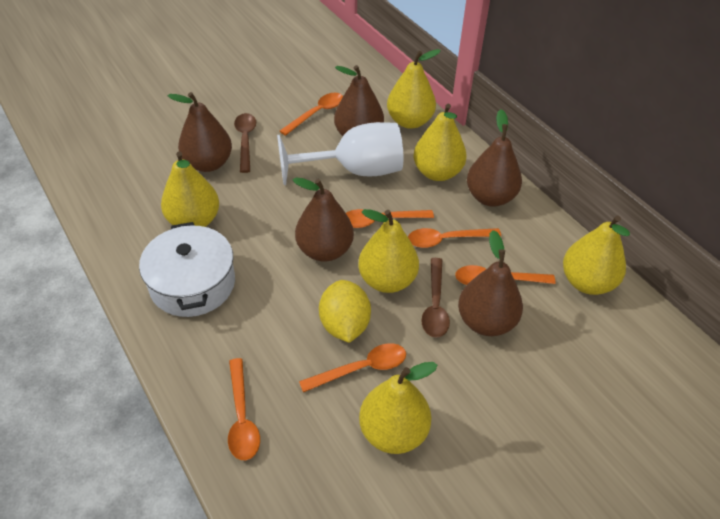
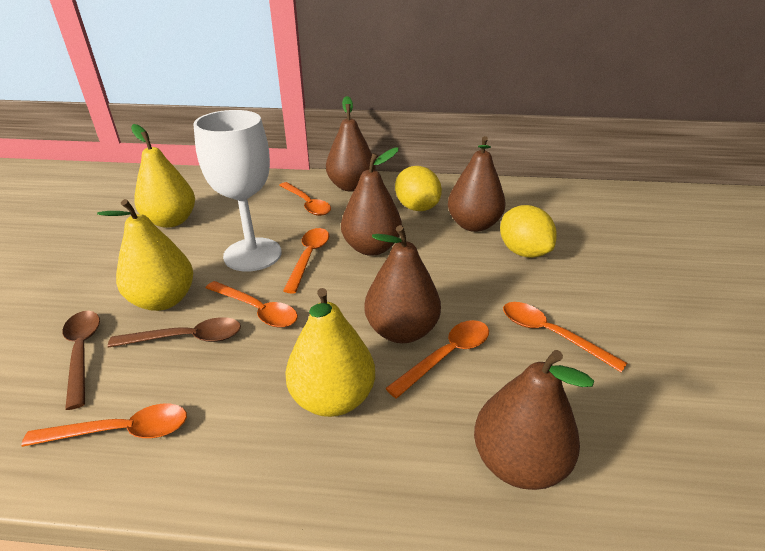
white pot: 1 -> 0
yellow lemon: 1 -> 2
yellow pear: 6 -> 3

